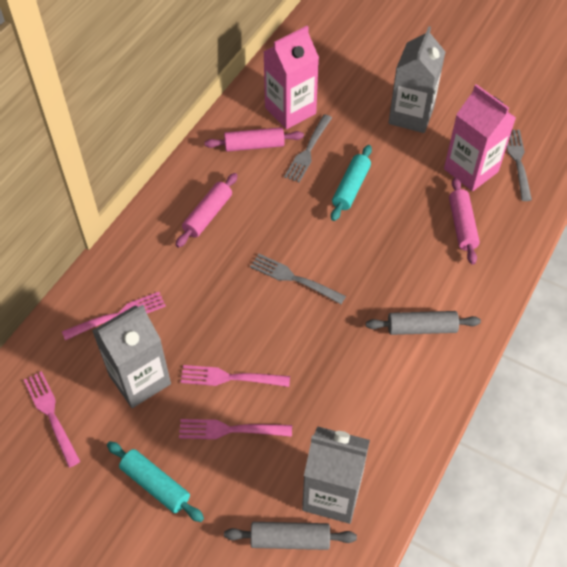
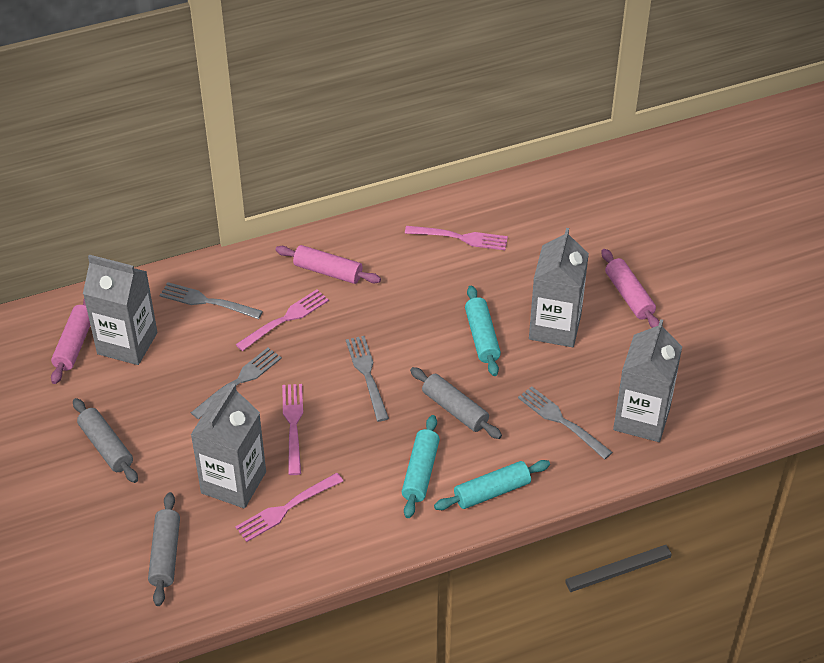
grey carton: 3 -> 4
grey fork: 3 -> 4
grey rolling pin: 2 -> 3
pink carton: 2 -> 0
turquoise rolling pin: 2 -> 3

